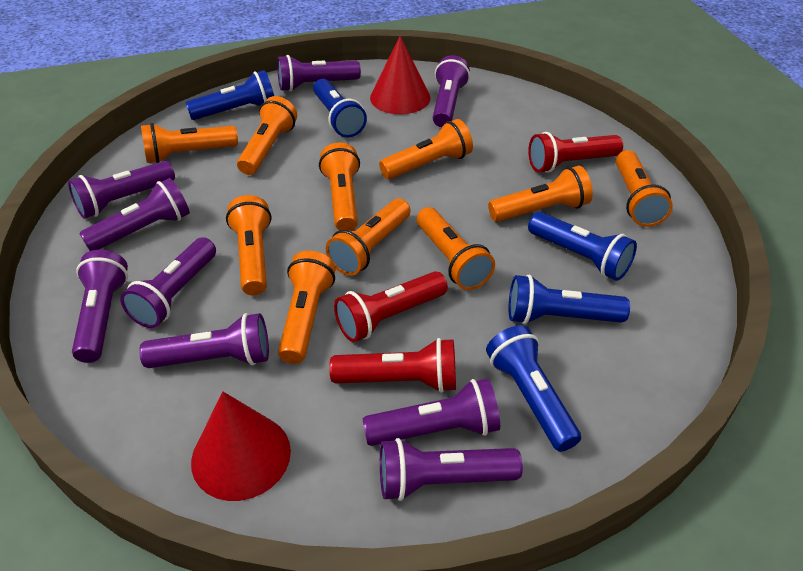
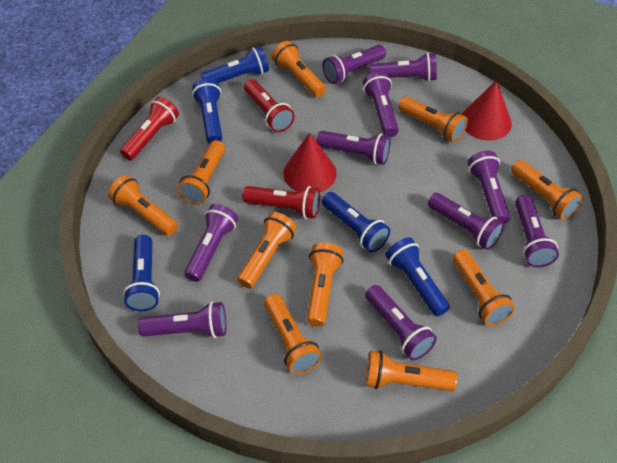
purple flashlight: 9 -> 10

